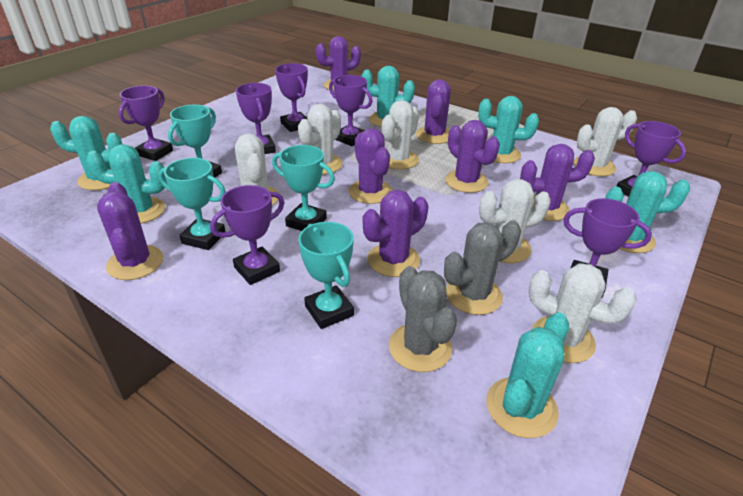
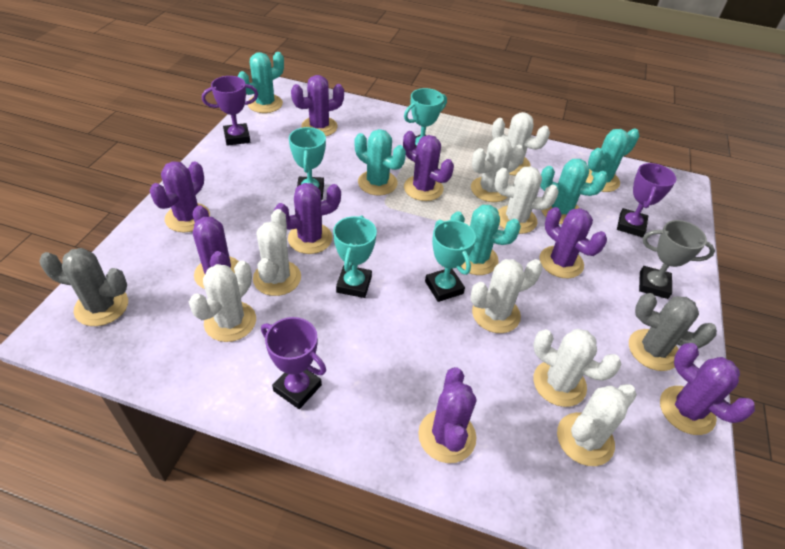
grey trophy: 0 -> 1
purple cactus: 7 -> 8
purple trophy: 7 -> 3
turquoise cactus: 6 -> 5
white cactus: 6 -> 8

